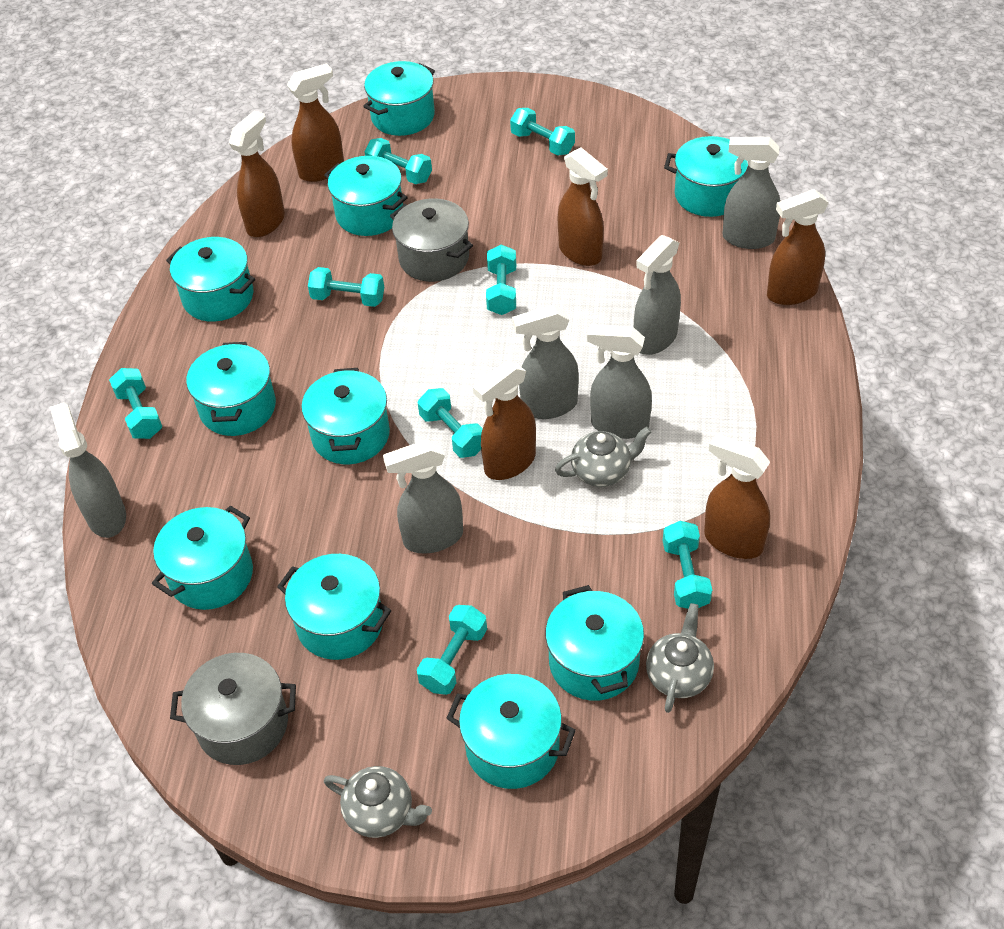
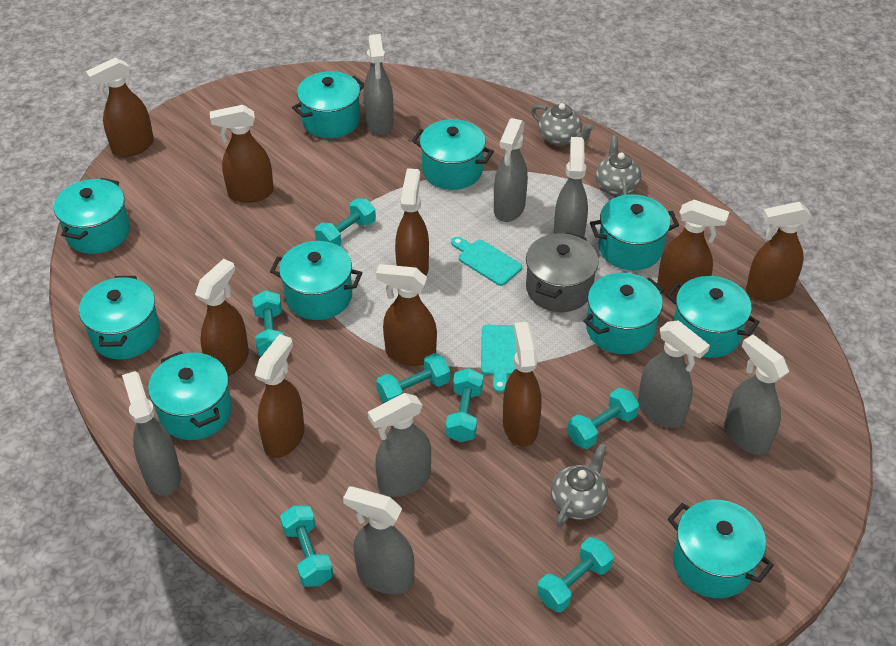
brown spray bottle: 6 -> 9
grey pot: 2 -> 1
grey spray bottle: 6 -> 8
turquoise cutting board: 0 -> 2
turquoise dumbbell: 8 -> 7

